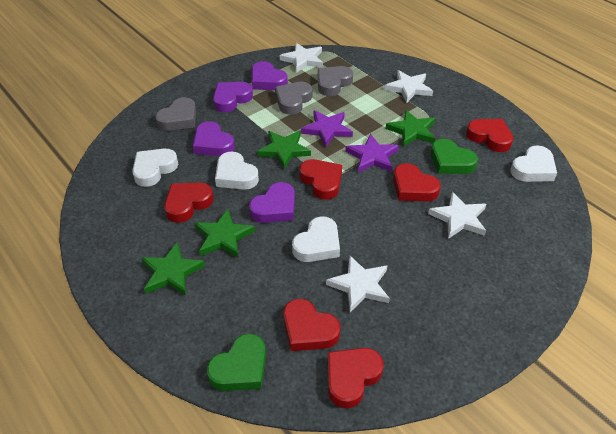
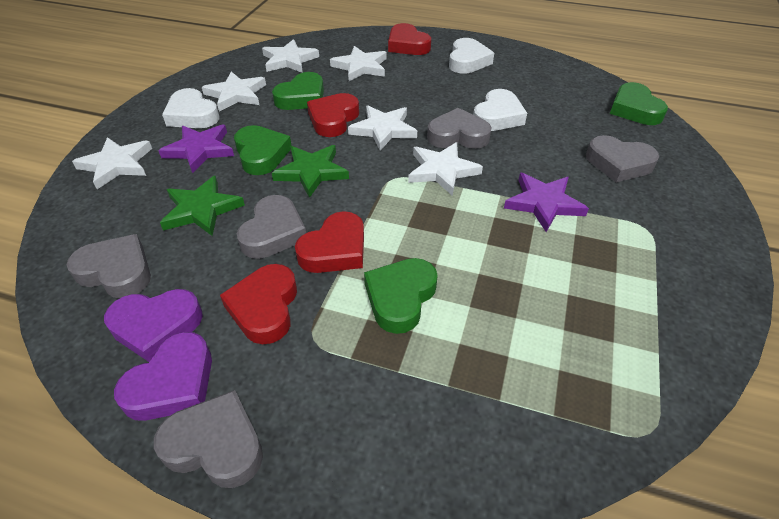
green heart: 2 -> 4
green star: 4 -> 2
grey heart: 3 -> 5
purple heart: 4 -> 2
red heart: 6 -> 4
white heart: 4 -> 3
white star: 4 -> 6

